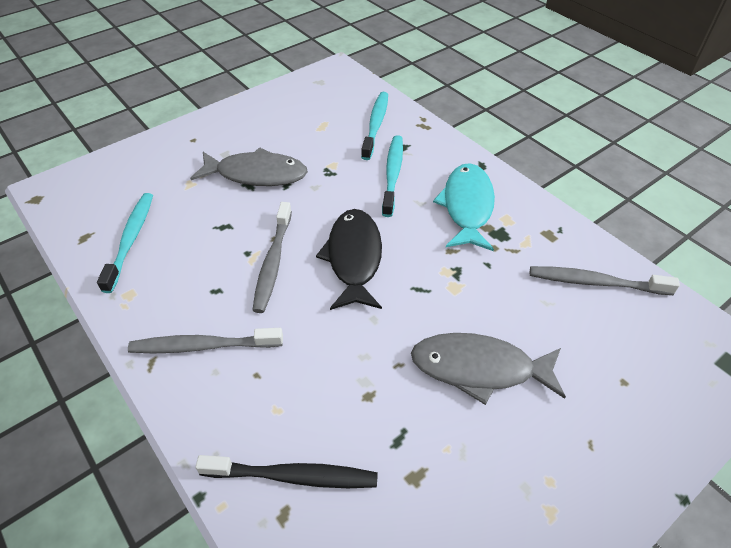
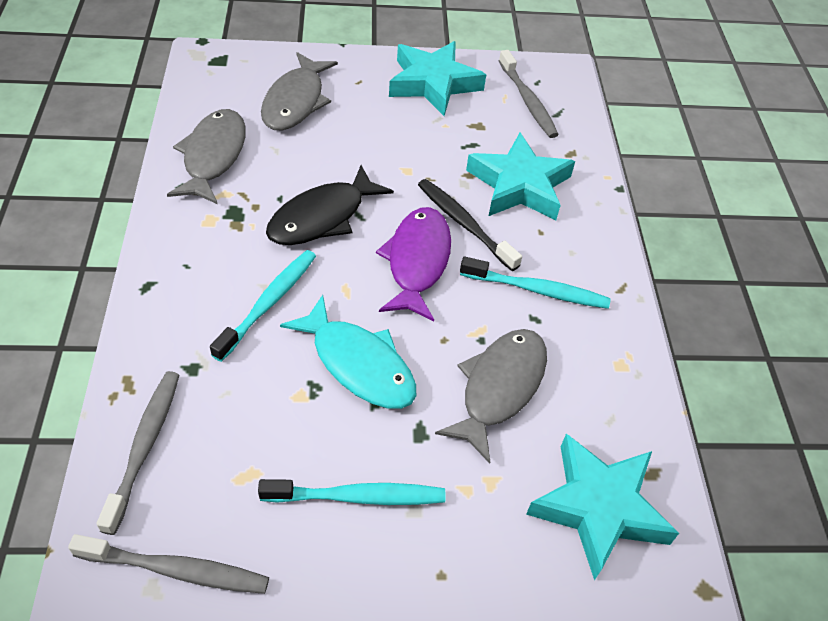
grey fish: 2 -> 3
purple fish: 0 -> 1
turquoise star: 0 -> 3

